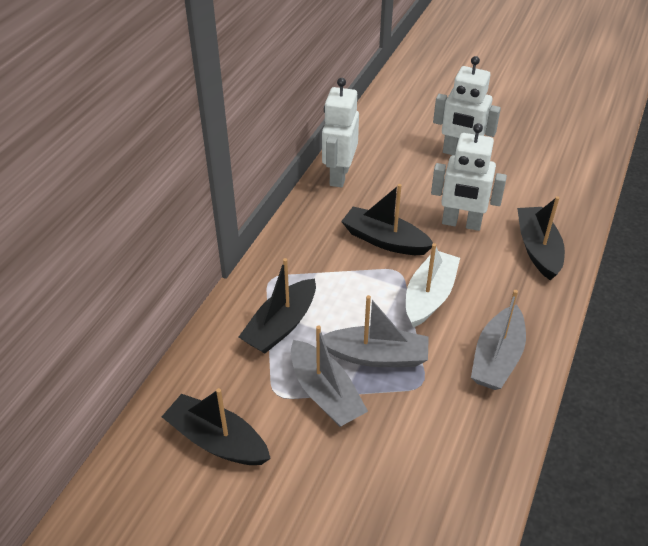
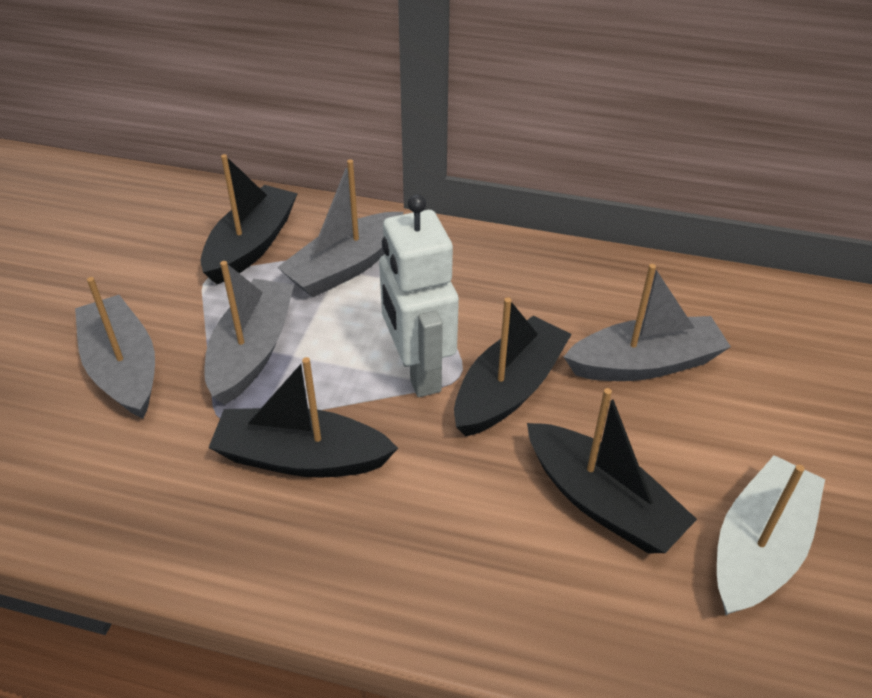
grey boat: 3 -> 4
white robot: 3 -> 1

